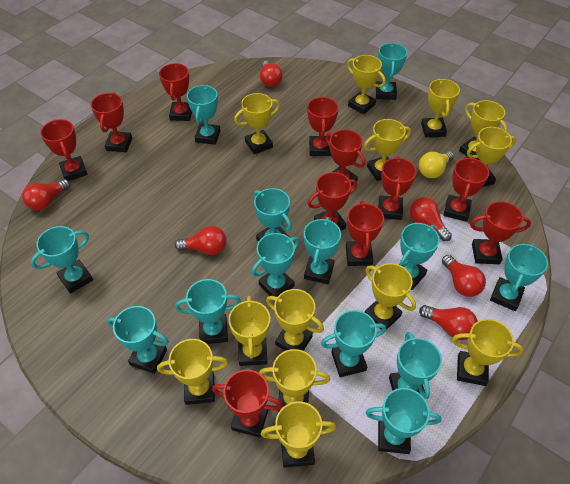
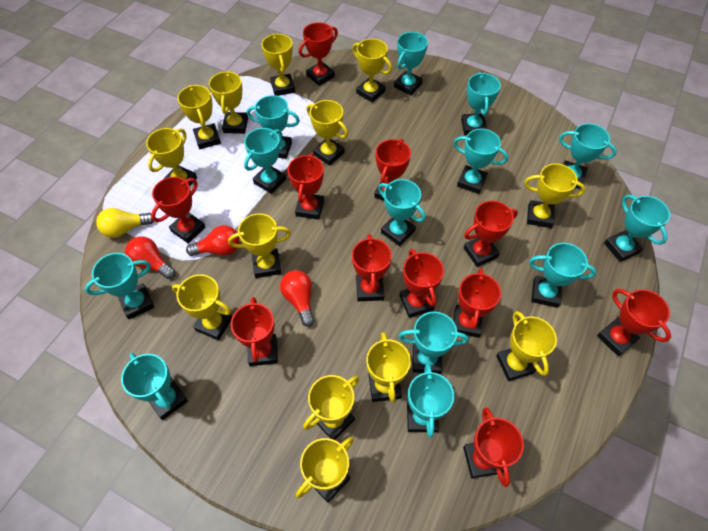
red light bulb: 6 -> 3

